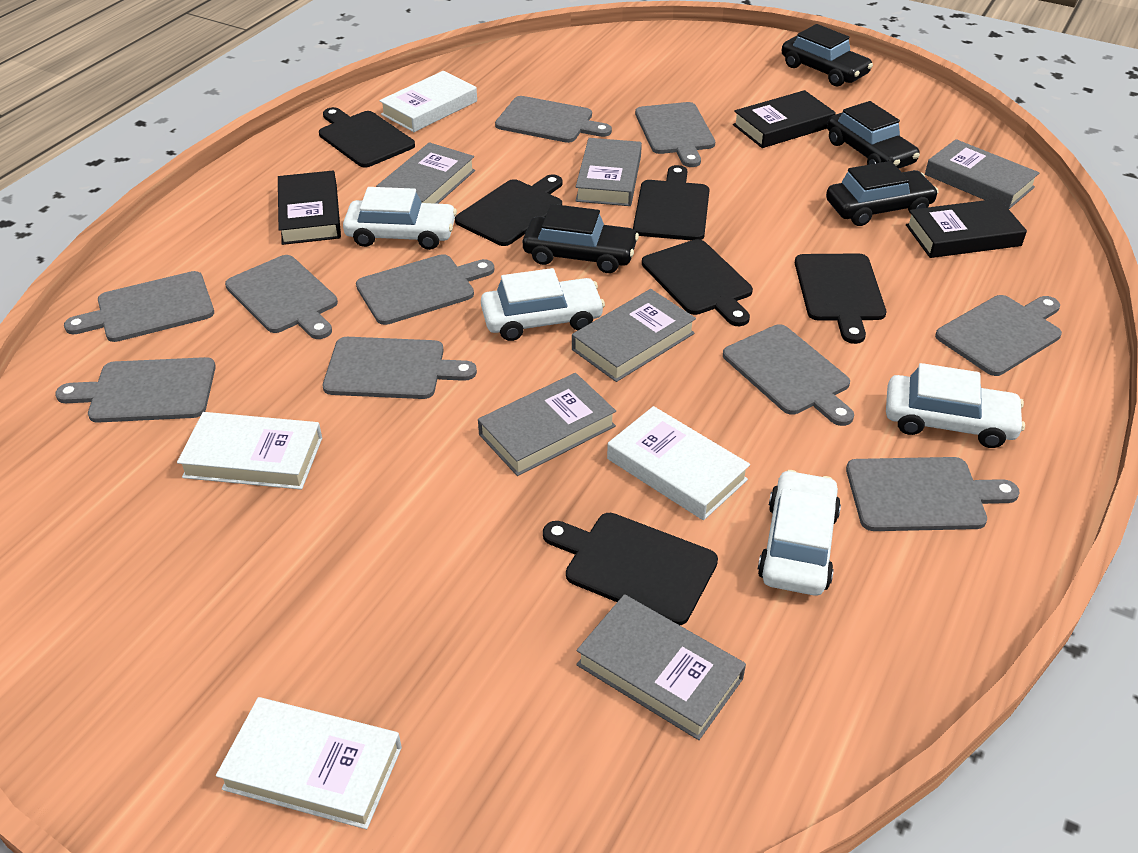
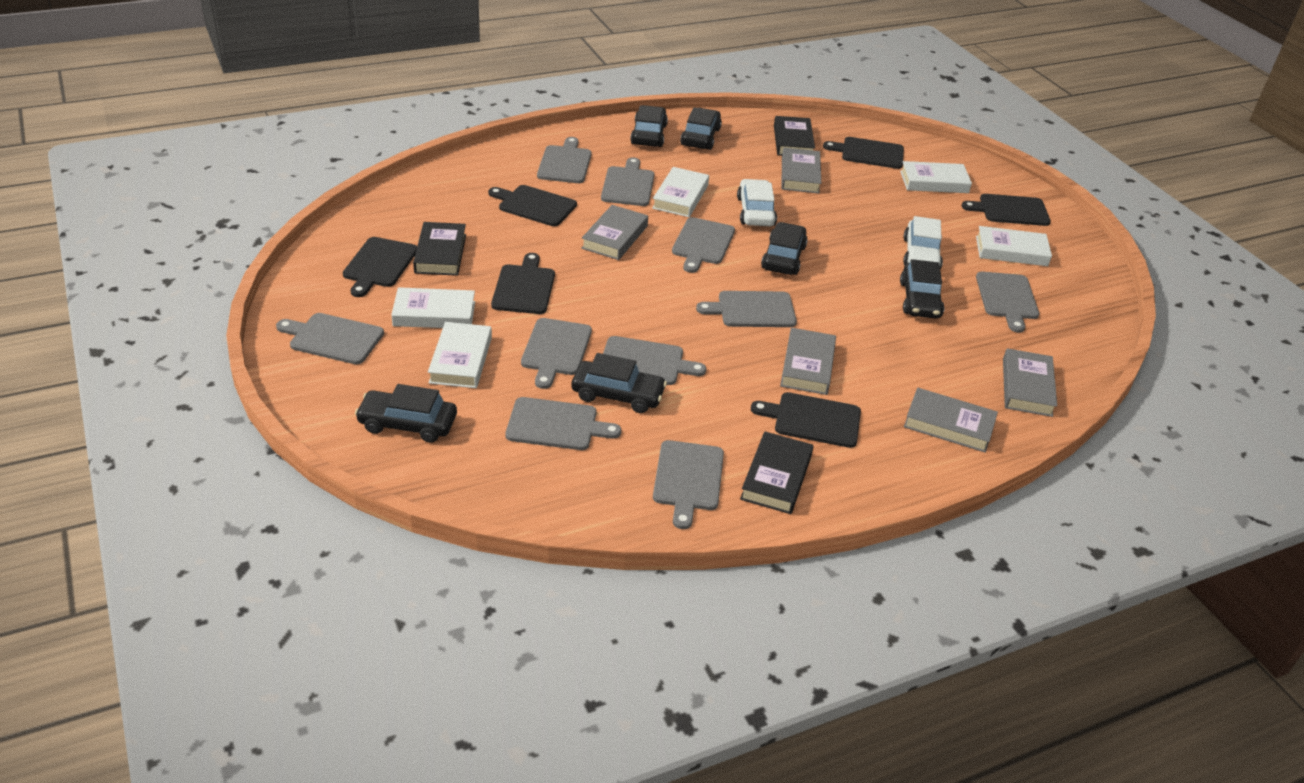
black car: 4 -> 6
grey book: 6 -> 5
white book: 4 -> 5
white car: 4 -> 2

